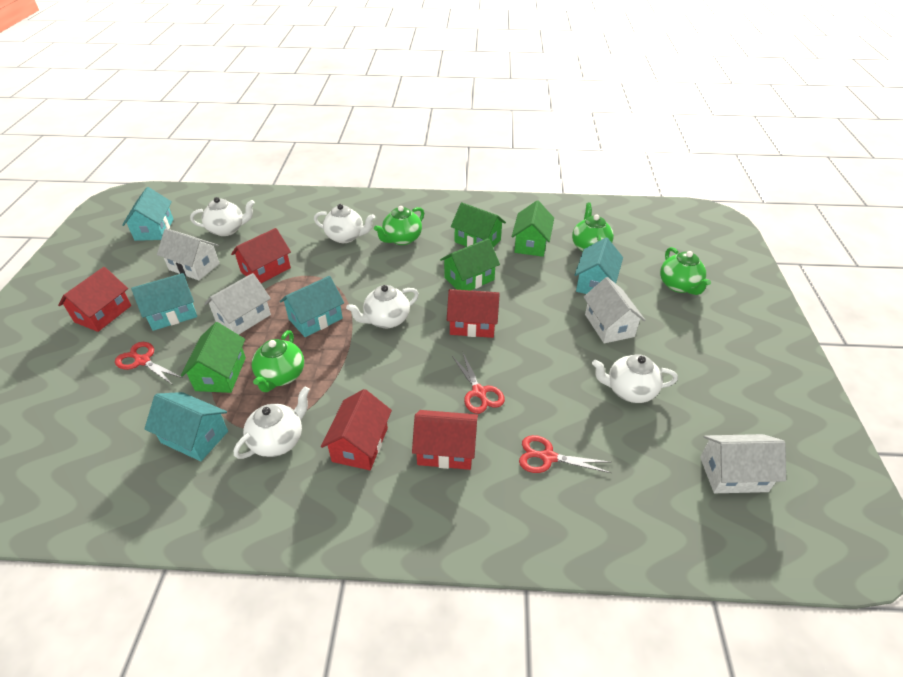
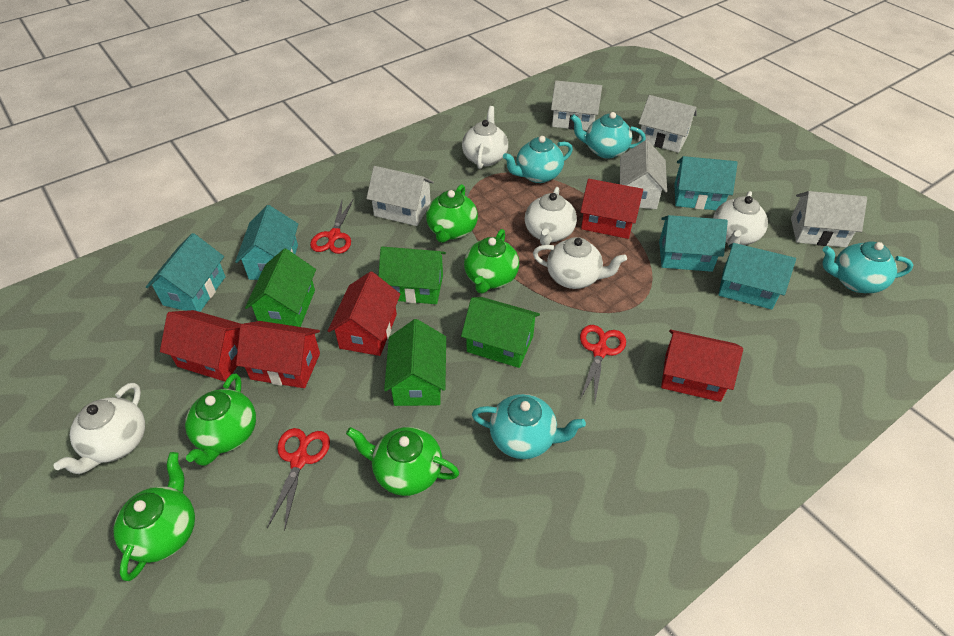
green teapot: 4 -> 5
turquoise teapot: 0 -> 4
white house: 4 -> 5

